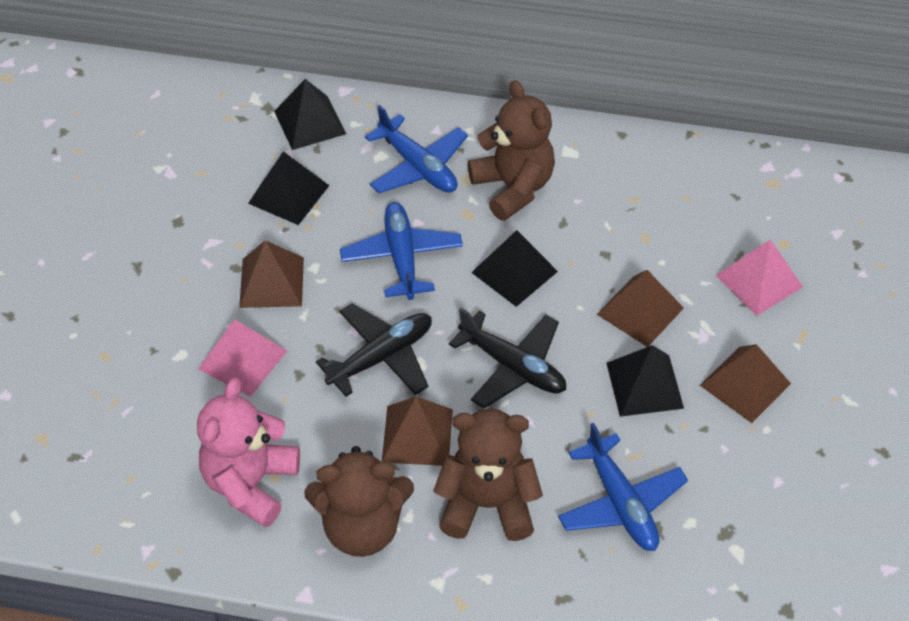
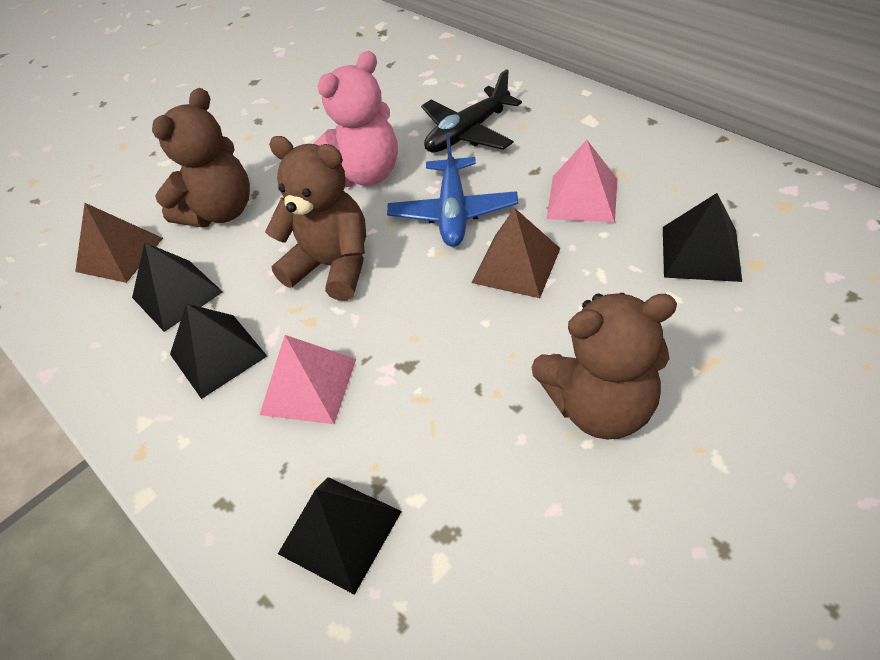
black plane: 2 -> 1
blue plane: 3 -> 1
brown pyramid: 4 -> 2

